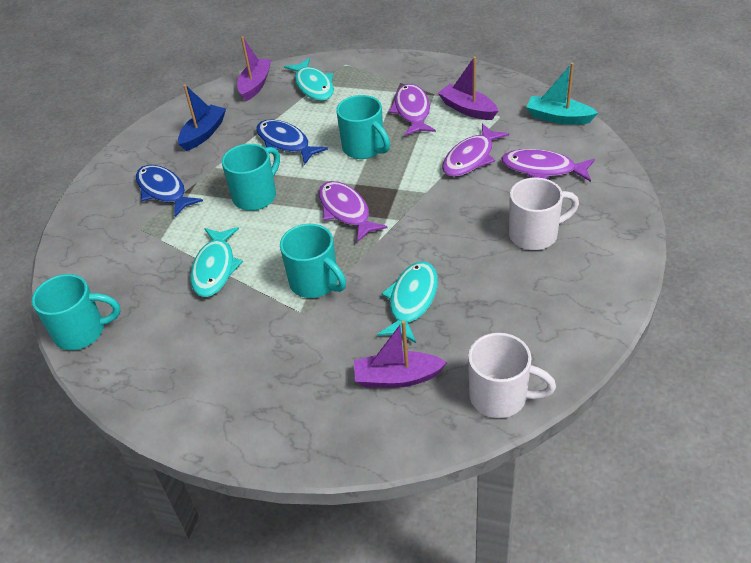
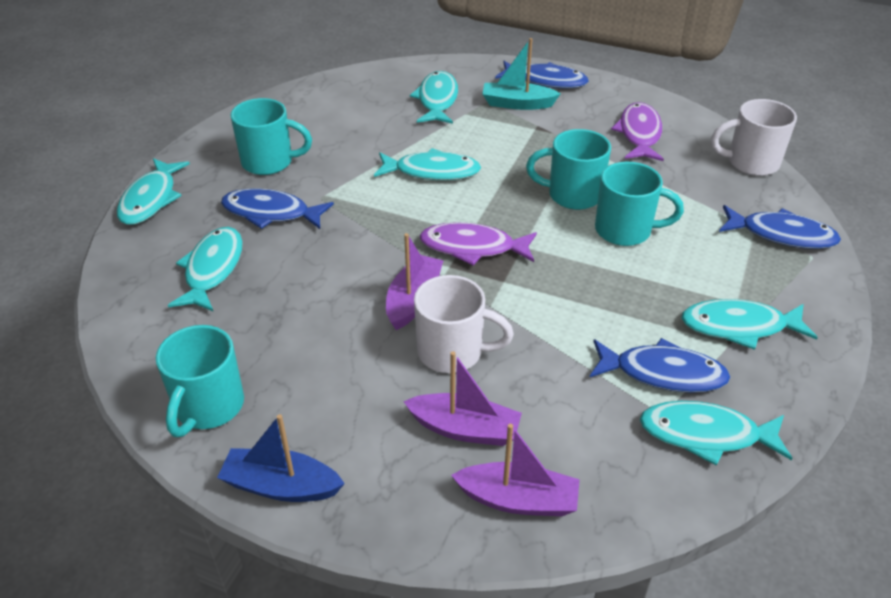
blue fish: 2 -> 4
purple fish: 4 -> 2
turquoise fish: 3 -> 6

